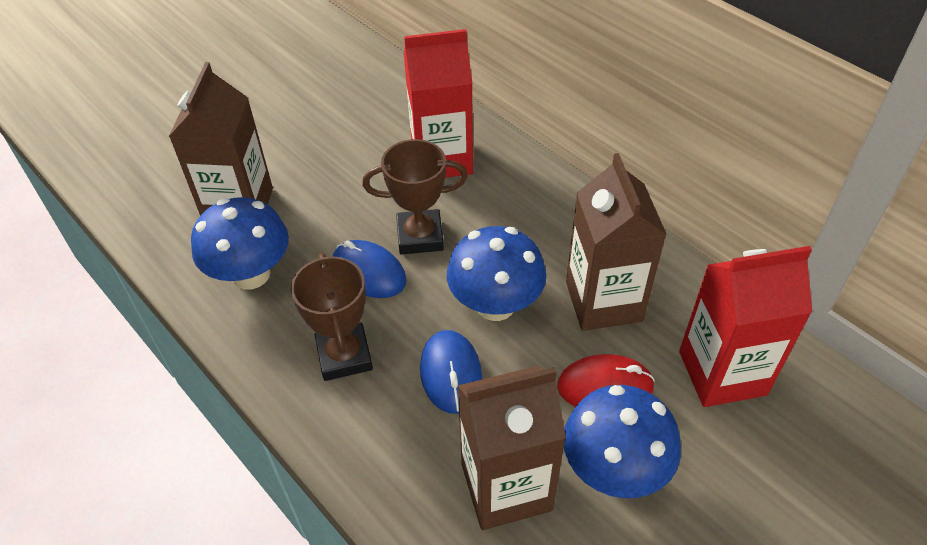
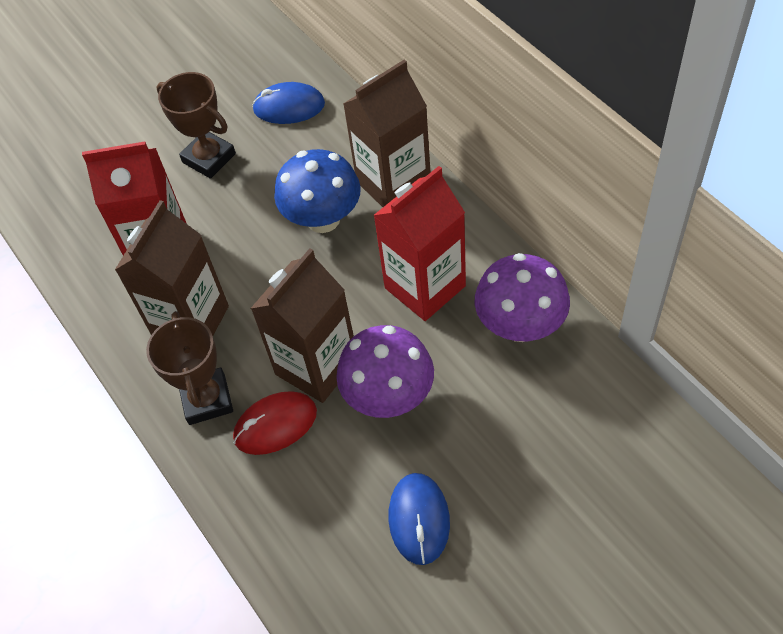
blue mushroom: 3 -> 1
purple mushroom: 0 -> 2

